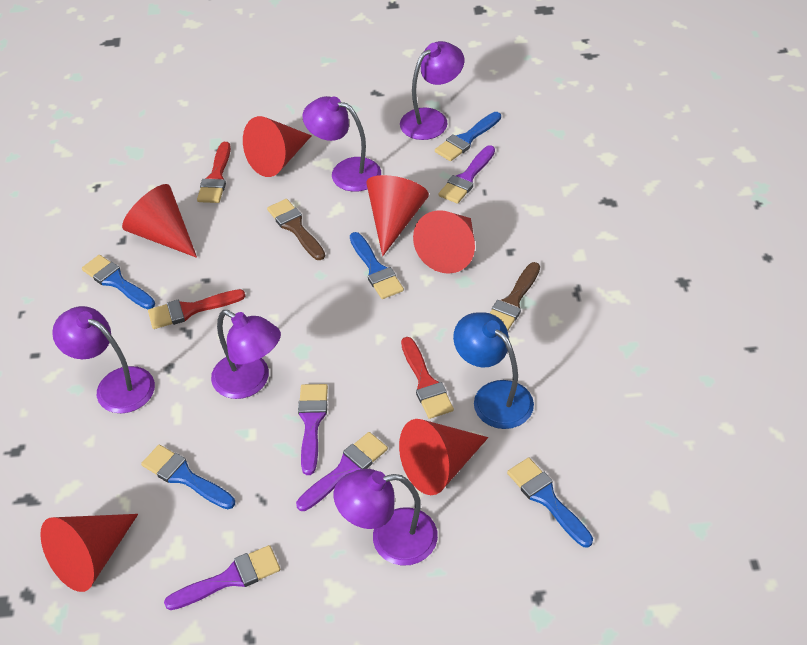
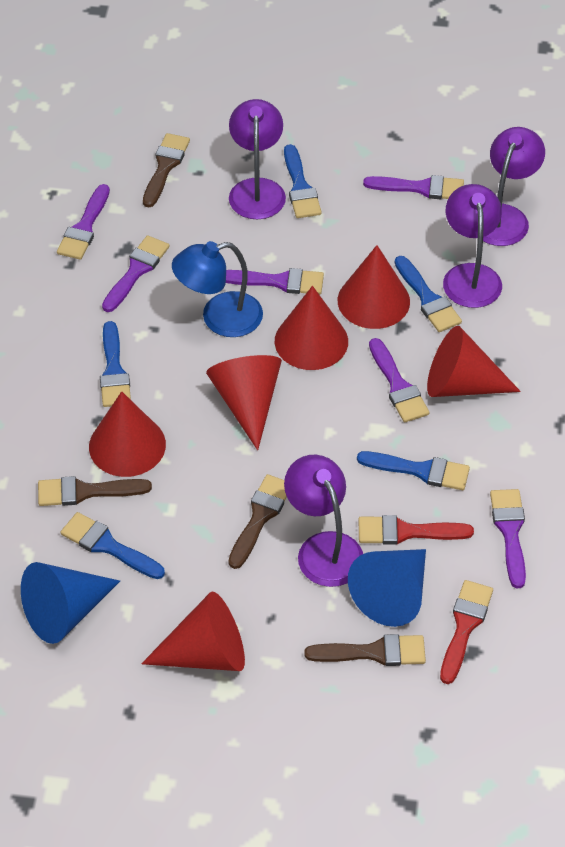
blue cone: 0 -> 2
brown brush: 2 -> 4
purple brush: 4 -> 6
purple lamp: 5 -> 4
red brush: 3 -> 2

